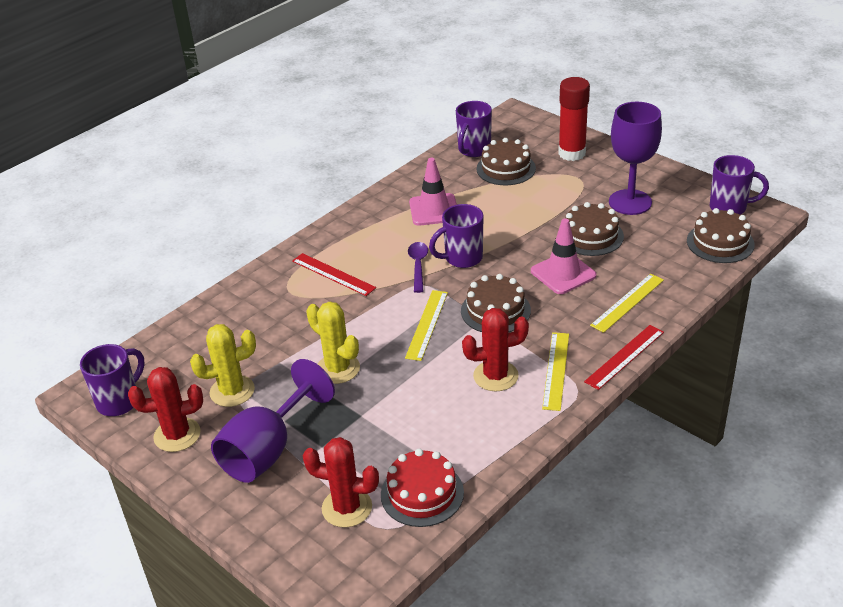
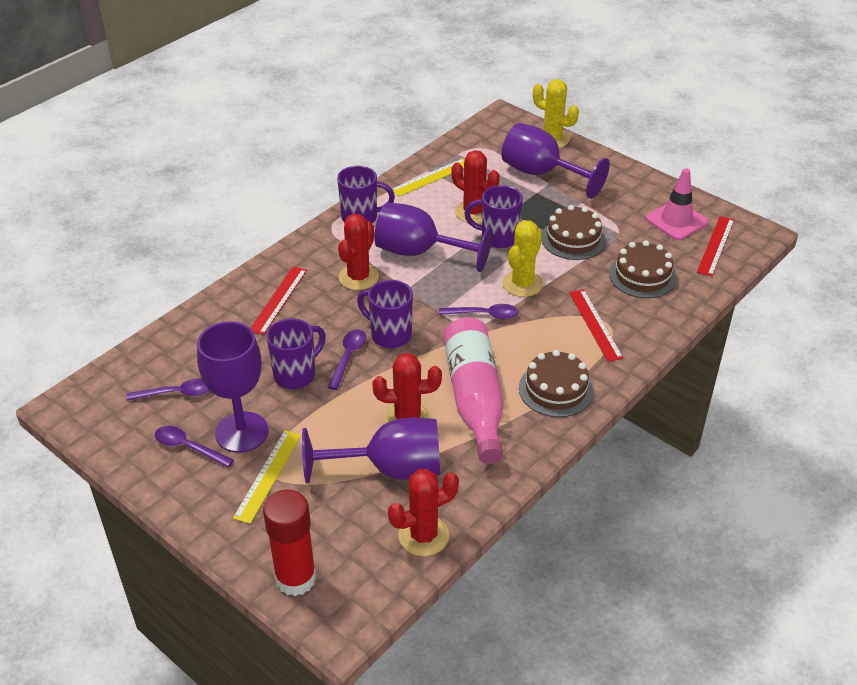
brown cake: 4 -> 3
pink bottle: 0 -> 1
pink traffic cone: 2 -> 1
purple goblet: 2 -> 4
purple spoon: 1 -> 4
red cactus: 3 -> 4
red cake: 1 -> 0
red ruler: 2 -> 3
yellow ruler: 3 -> 2

